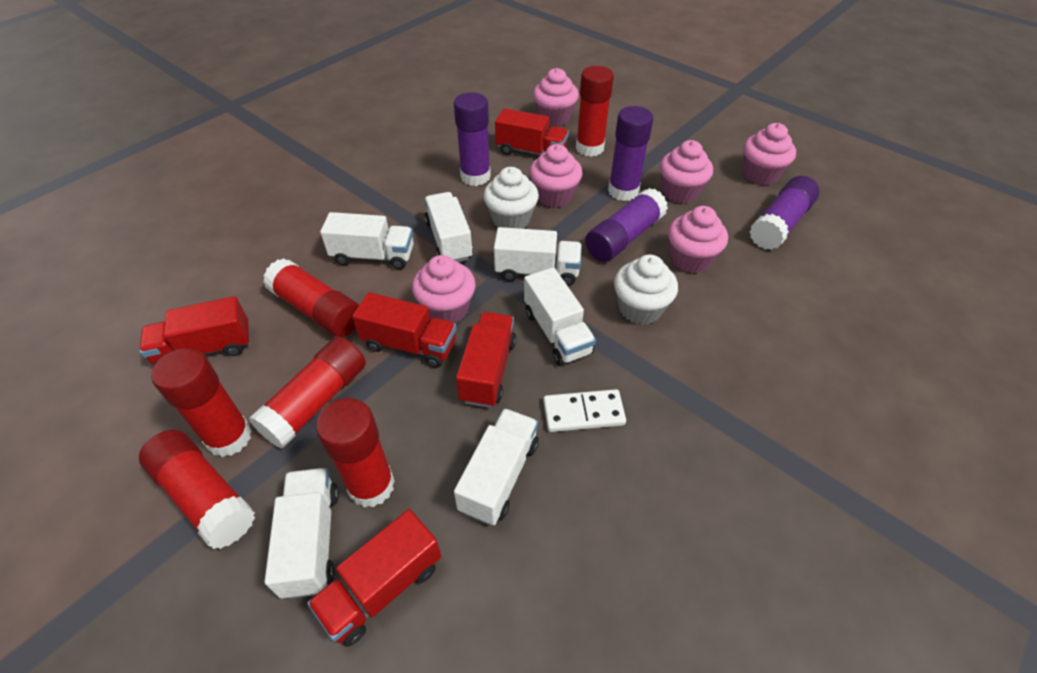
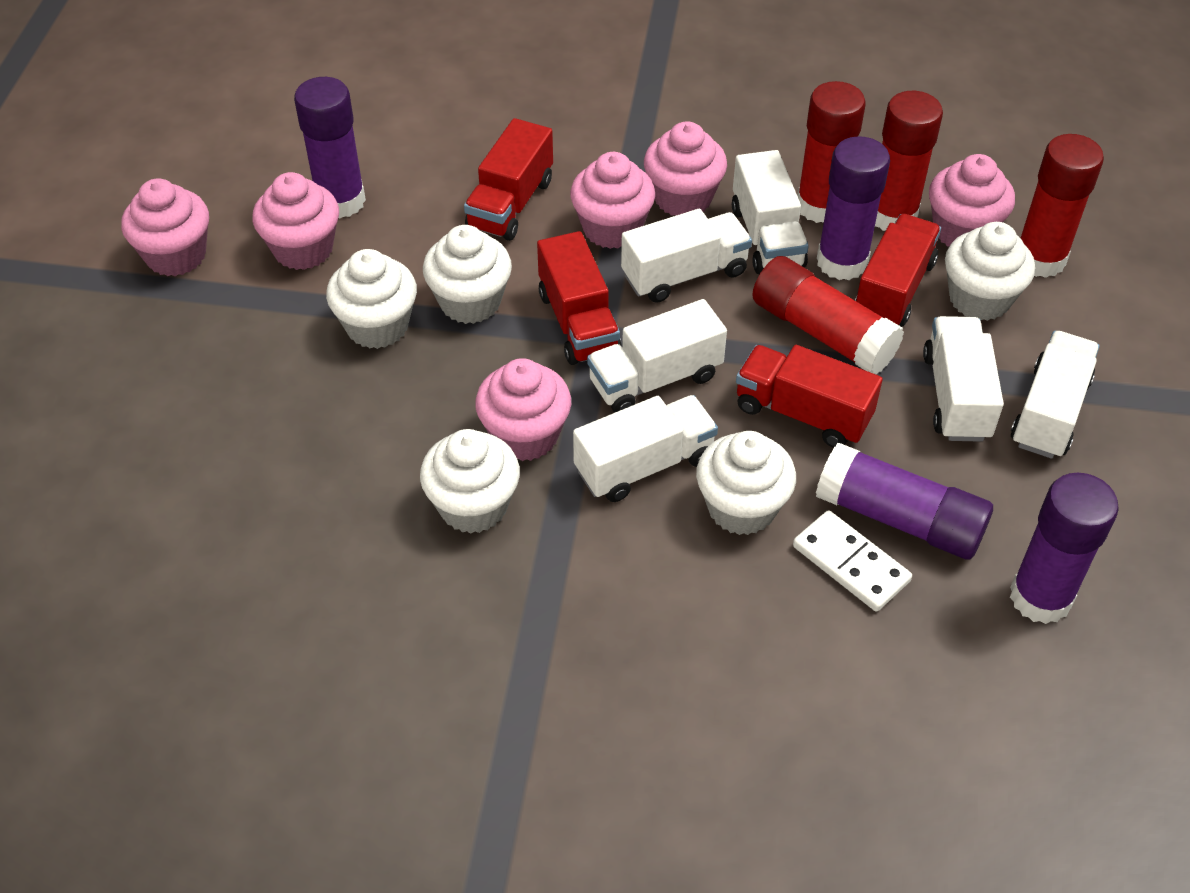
red glue stick: 6 -> 4
red truck: 5 -> 4
white cupcake: 2 -> 5

